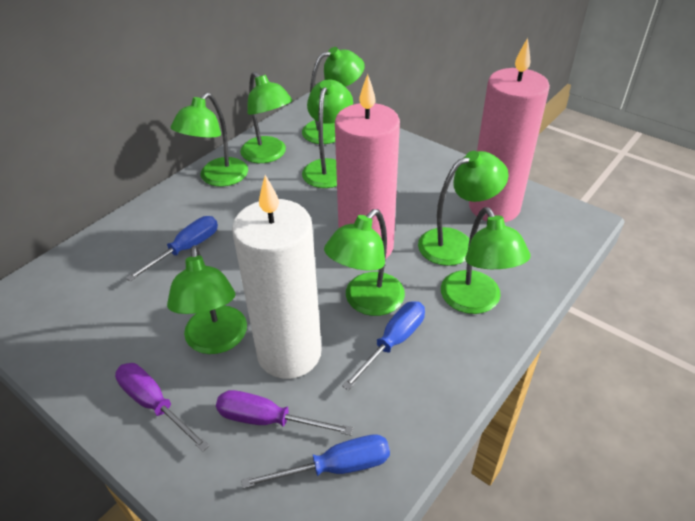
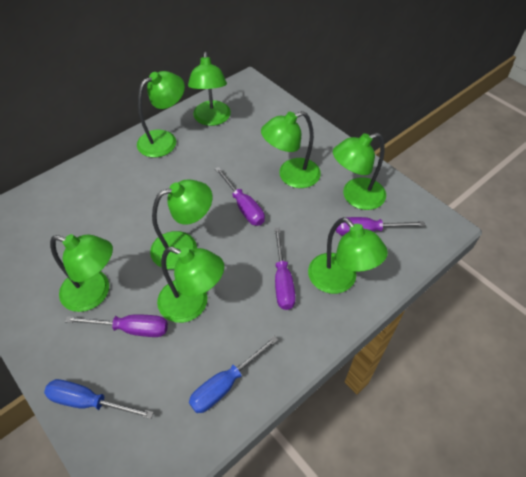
blue screwdriver: 3 -> 2
pink candle: 2 -> 0
purple screwdriver: 2 -> 4
white candle: 1 -> 0

